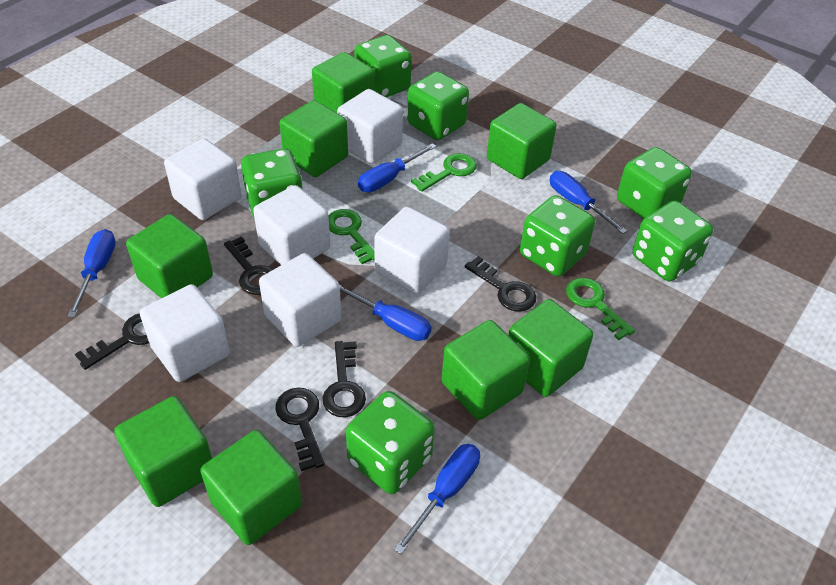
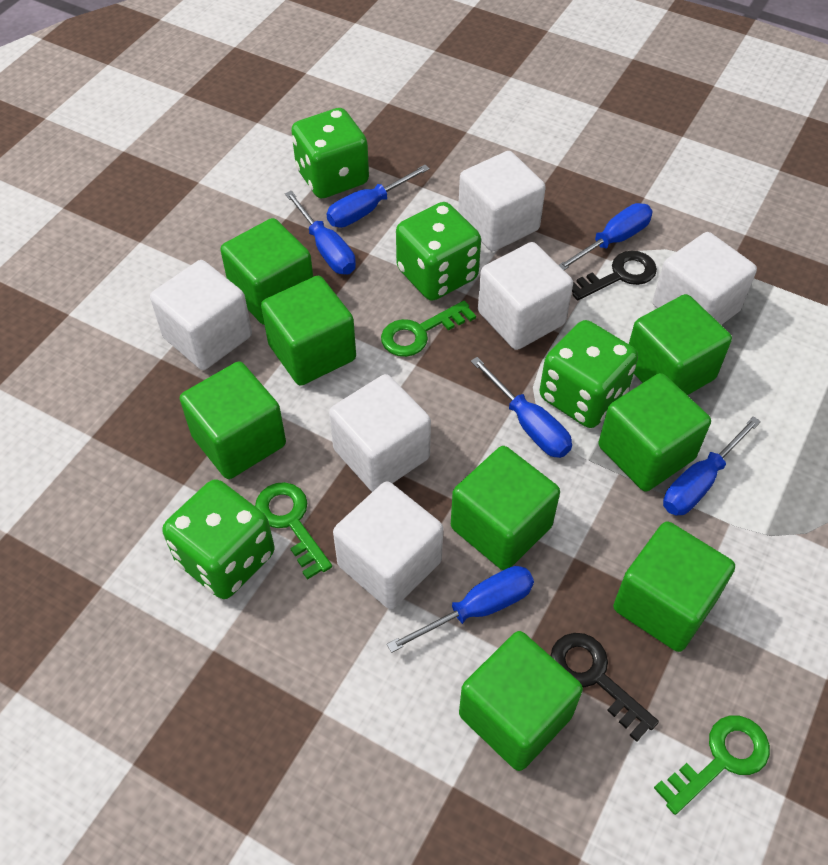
black key: 5 -> 2
blue screwdriver: 5 -> 6
green dice: 7 -> 4

